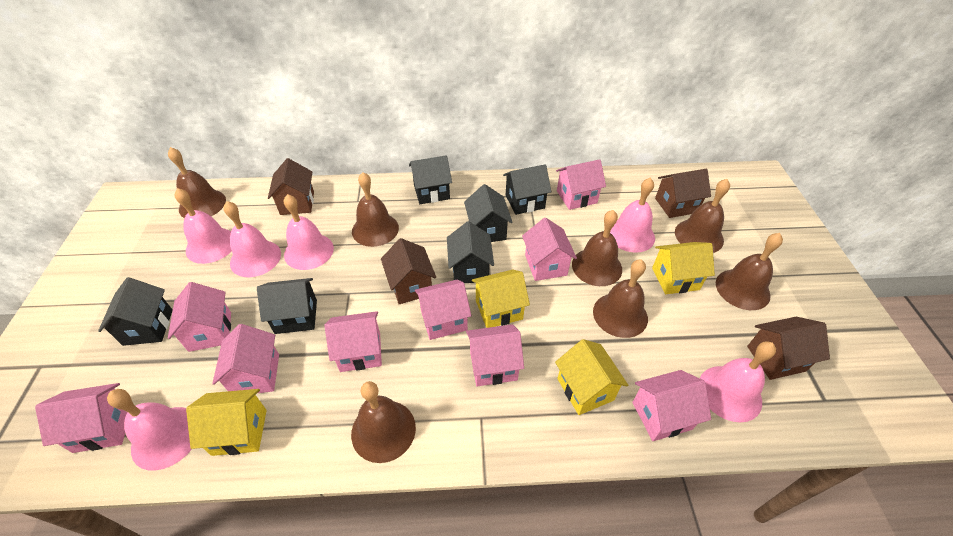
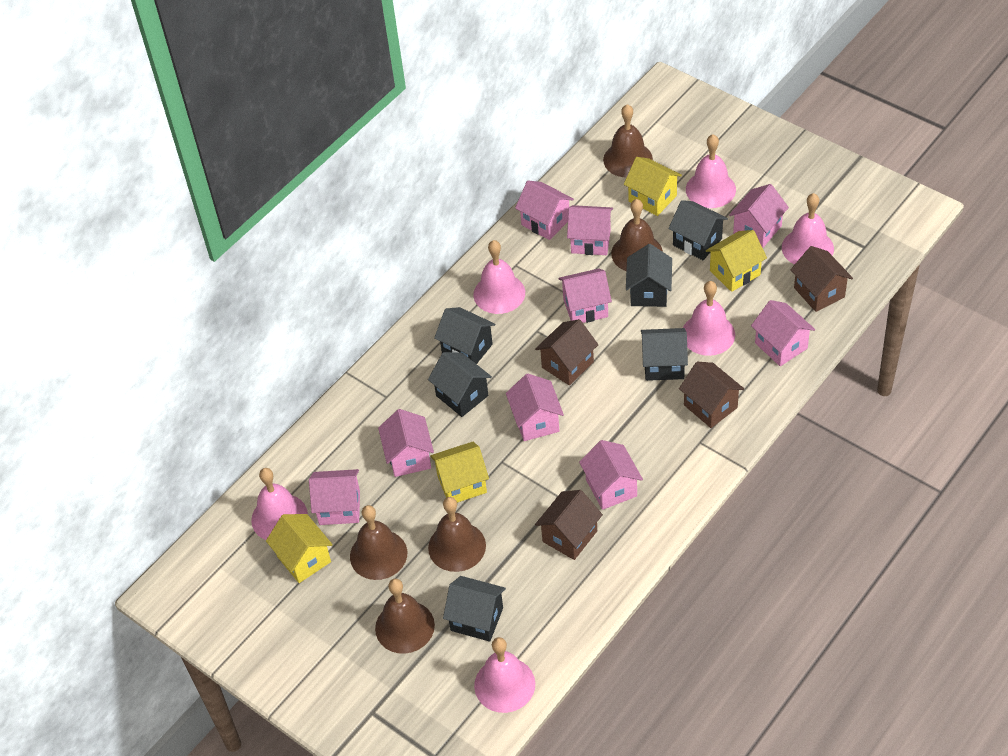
brown bell: 7 -> 5

